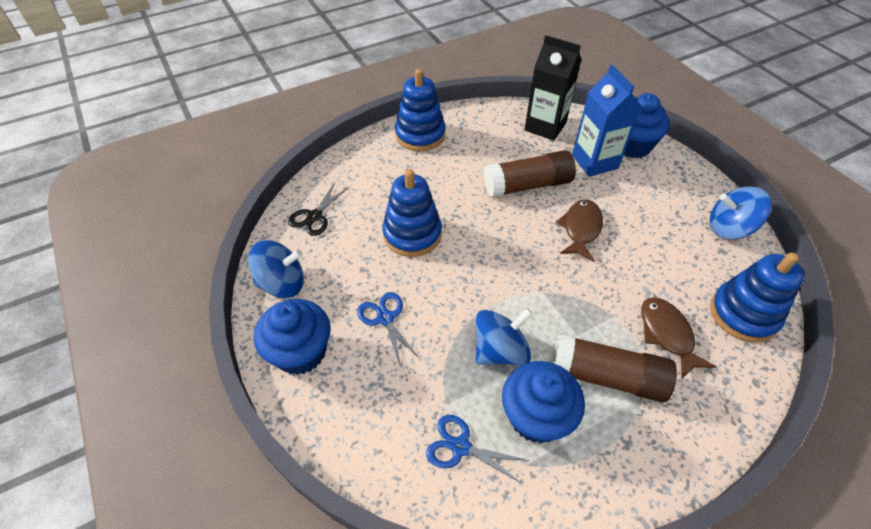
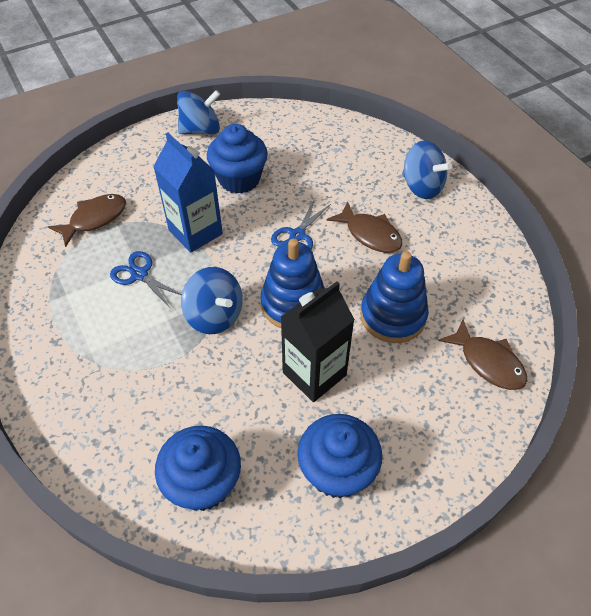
black scissors: 1 -> 0
blue stacking toy: 3 -> 2
brown fish: 2 -> 3
brown glue stick: 2 -> 0

